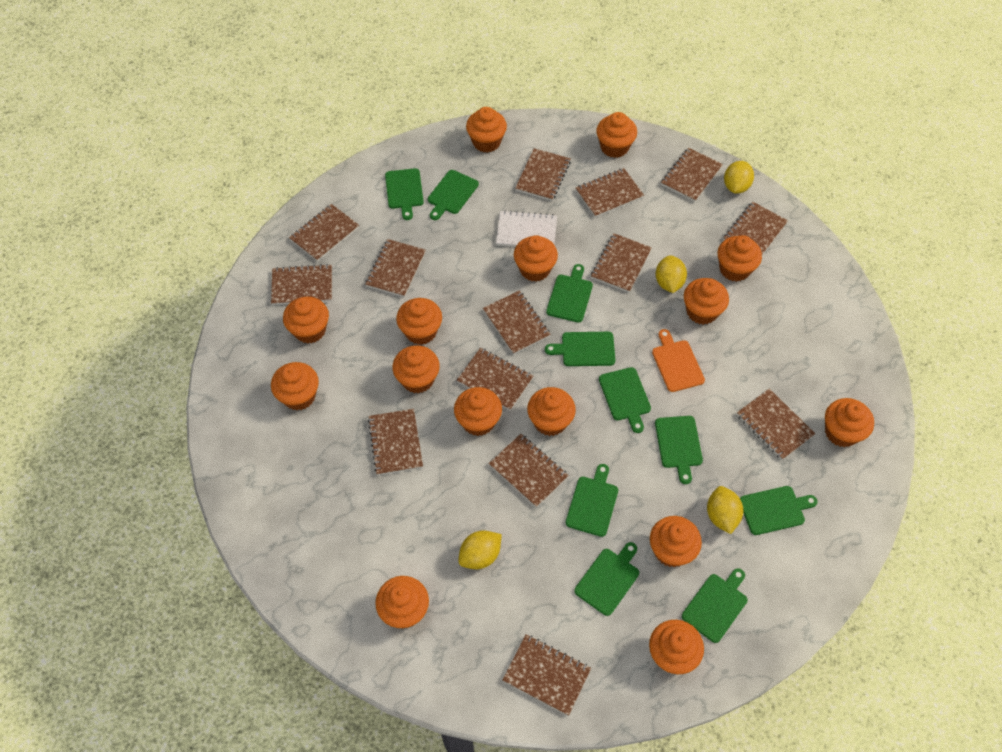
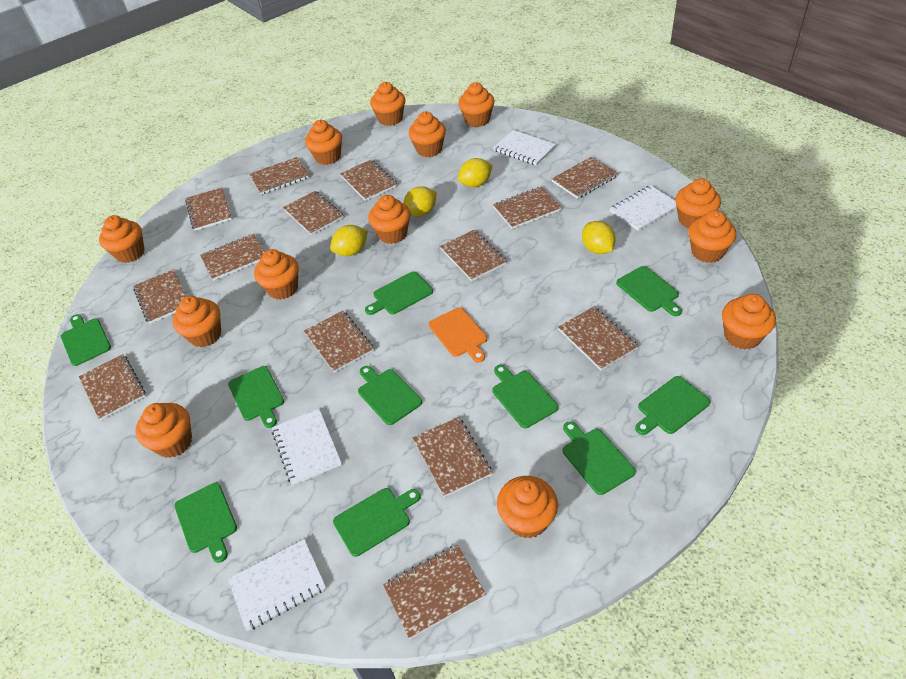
orange cupcake: 15 -> 13
white notebook: 1 -> 4

